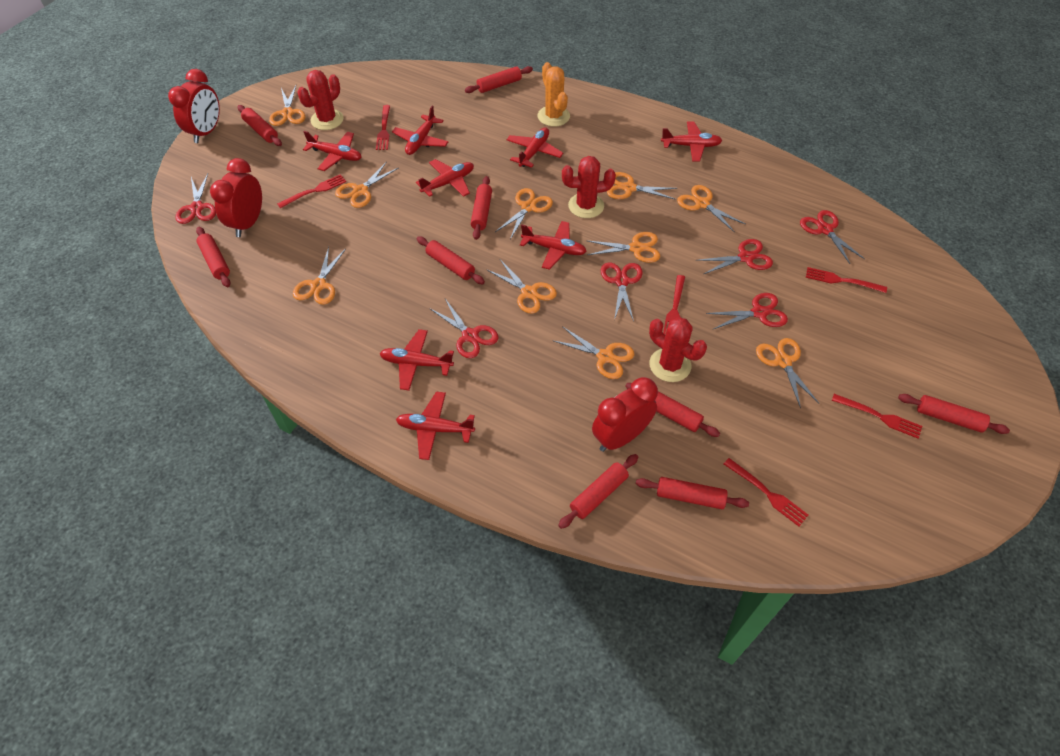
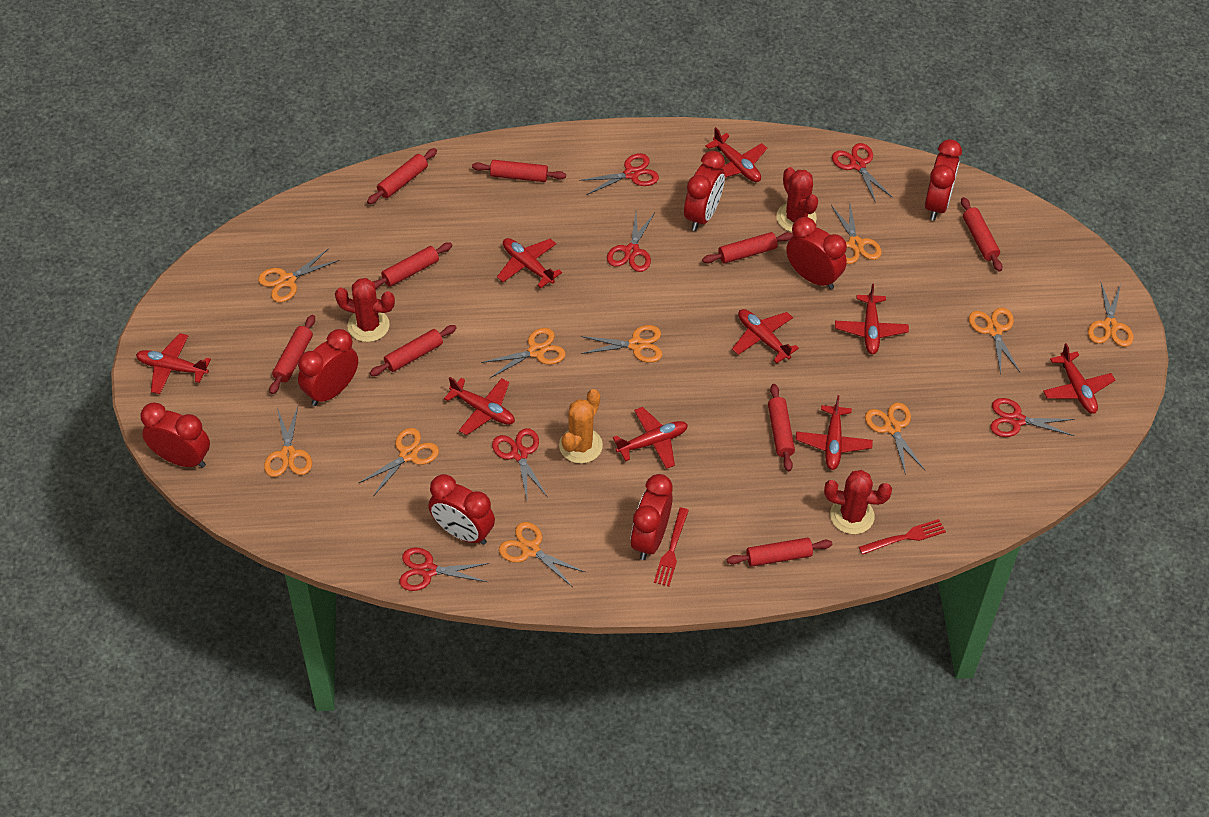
red clock: 3 -> 7
red fork: 6 -> 2
red plane: 8 -> 9

